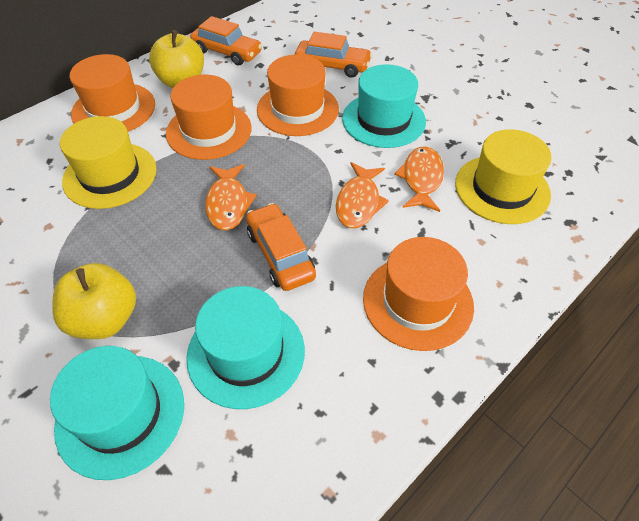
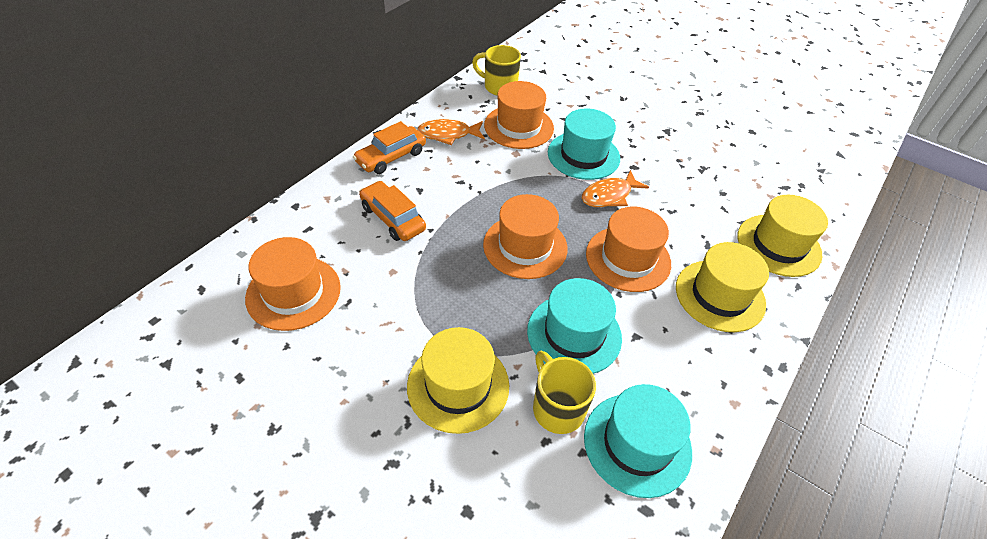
orange car: 3 -> 2
orange fish: 3 -> 2
yellow apple: 2 -> 0
yellow hat: 2 -> 3
yellow mug: 0 -> 2

